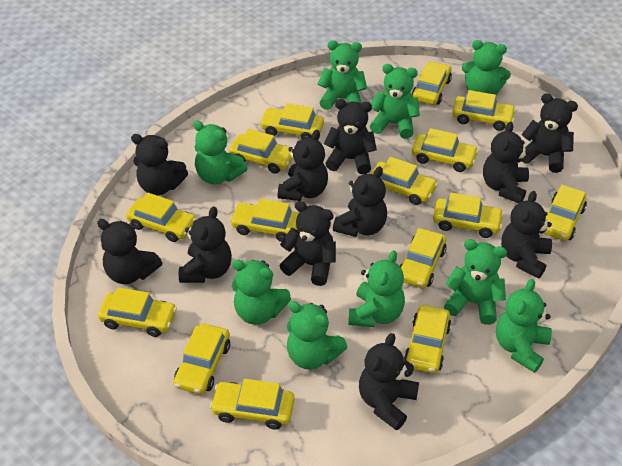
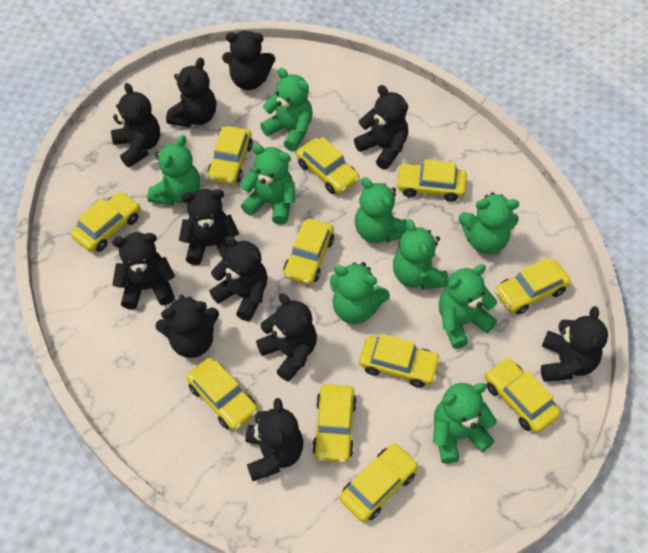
yellow car: 15 -> 11

